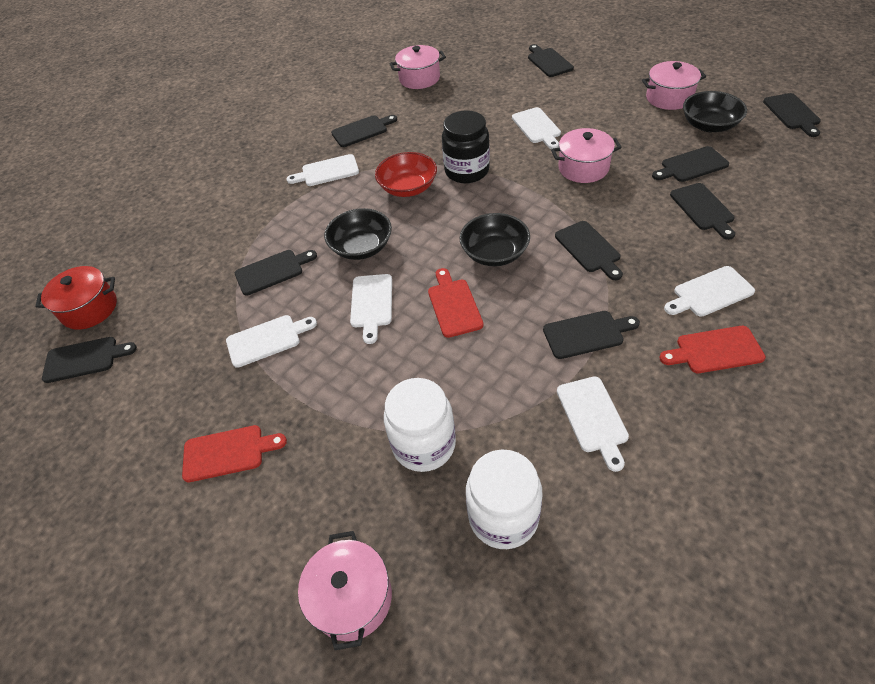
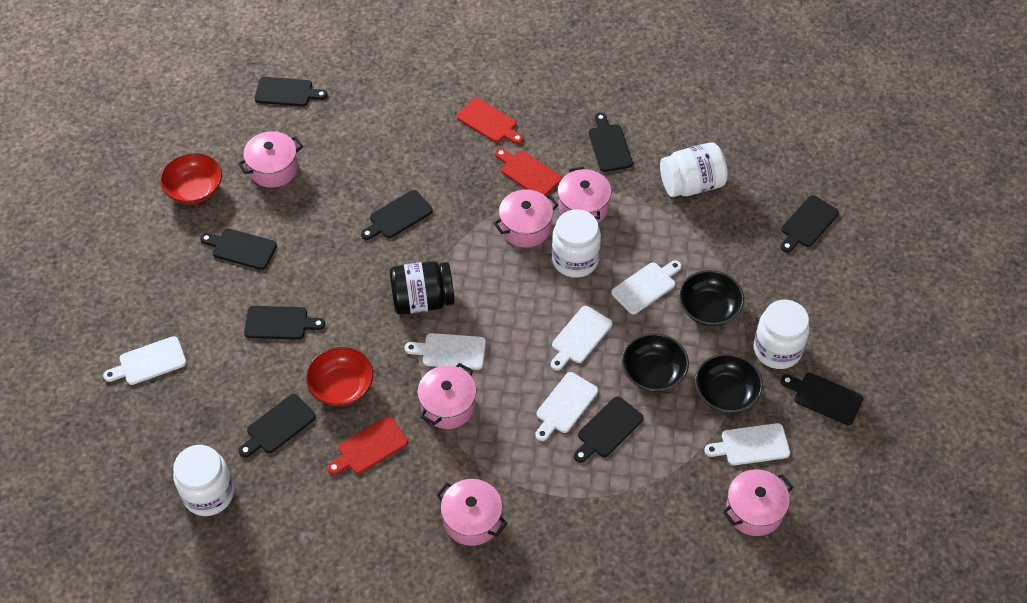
pink pot: 4 -> 6
red bowl: 1 -> 2
red pot: 1 -> 0
white jar: 2 -> 4

